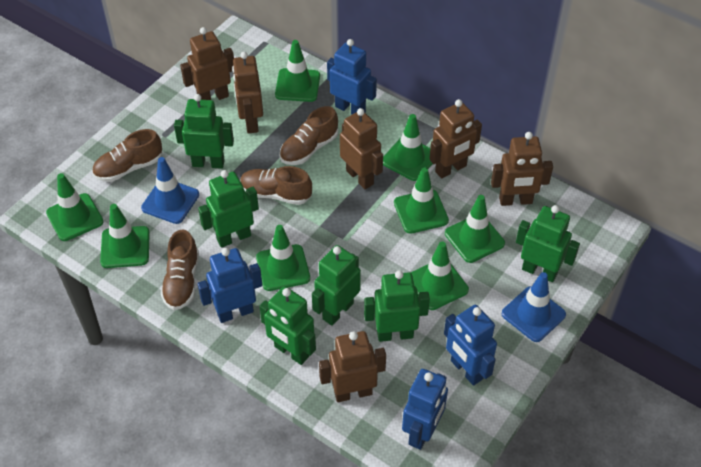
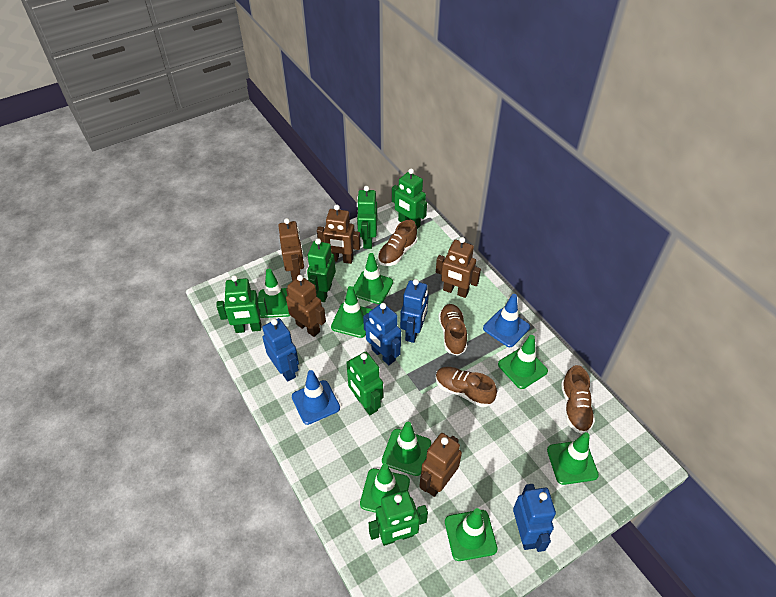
brown robot: 6 -> 5

